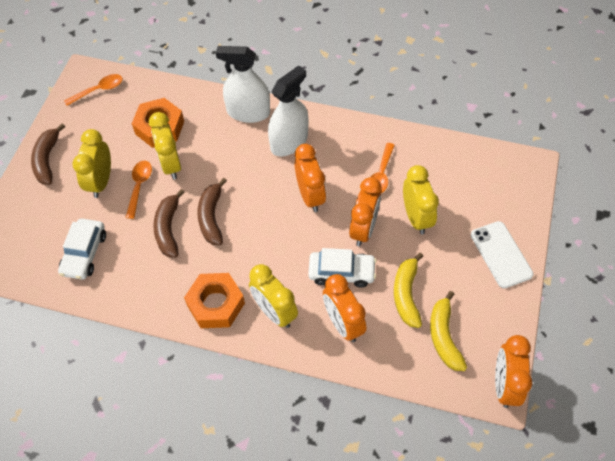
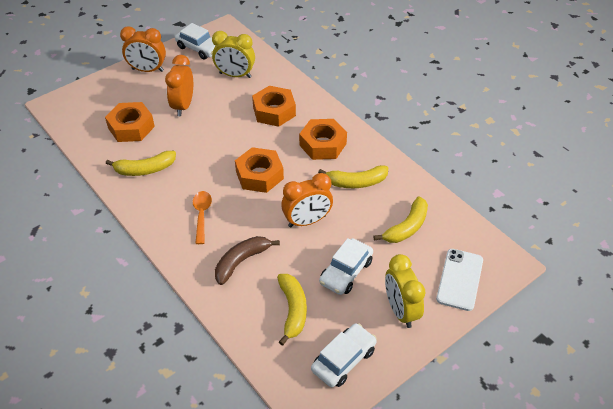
brown banana: 3 -> 1
orange clock: 4 -> 3
orange nut: 2 -> 4
orange spoon: 3 -> 1
white car: 2 -> 3
white spray bottle: 2 -> 0
yellow banana: 2 -> 4
yellow clock: 4 -> 2

